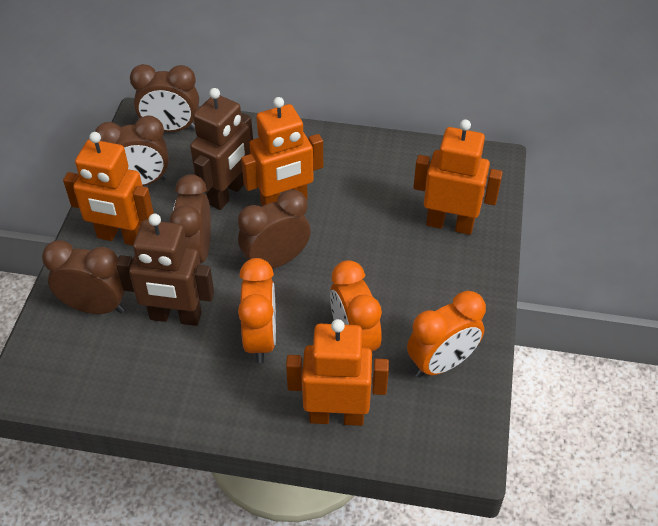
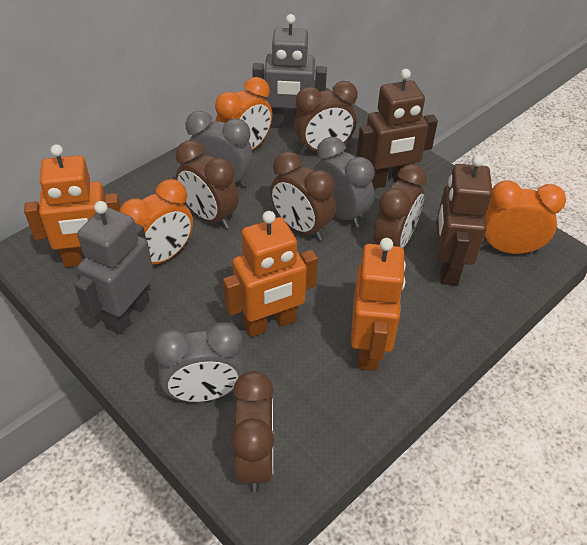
grey clock: 0 -> 3
grey robot: 0 -> 2
orange robot: 4 -> 3

